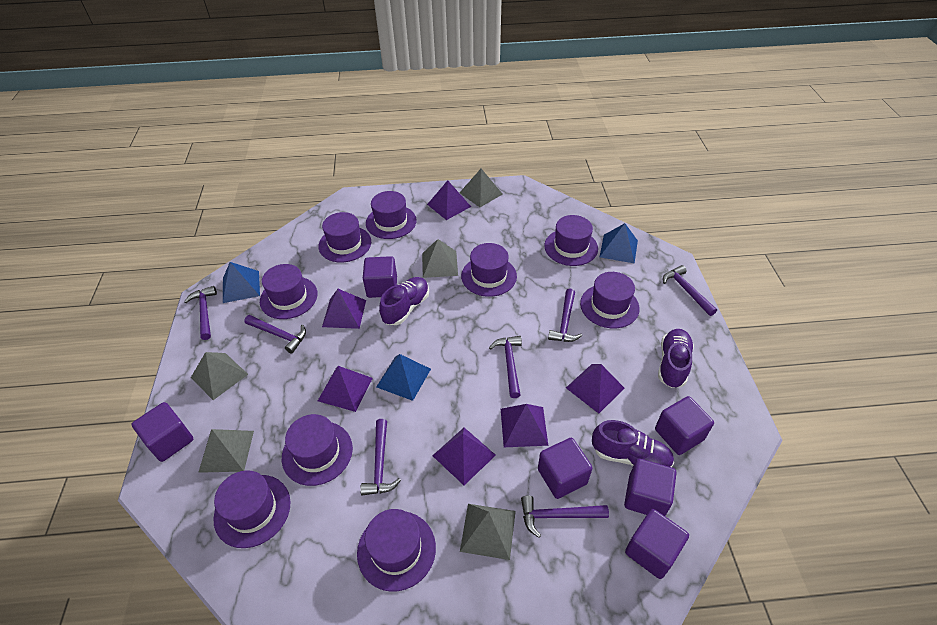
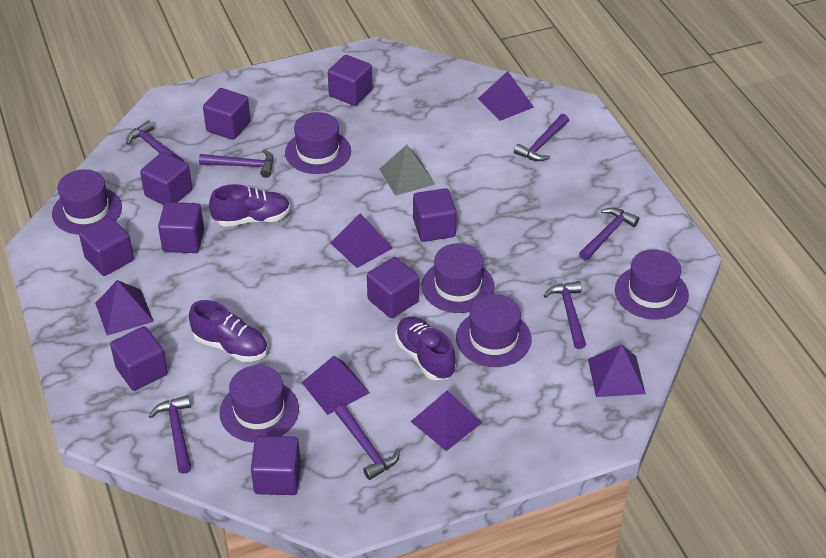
blue pyramid: 3 -> 0
grey pyramid: 5 -> 1
purple cube: 6 -> 9
purple hat: 9 -> 6

